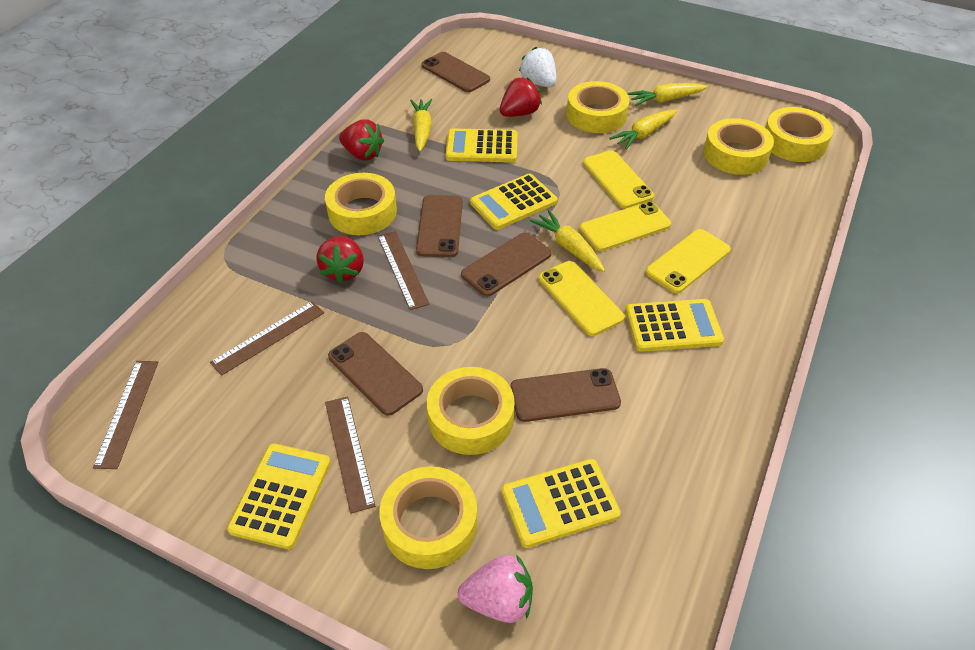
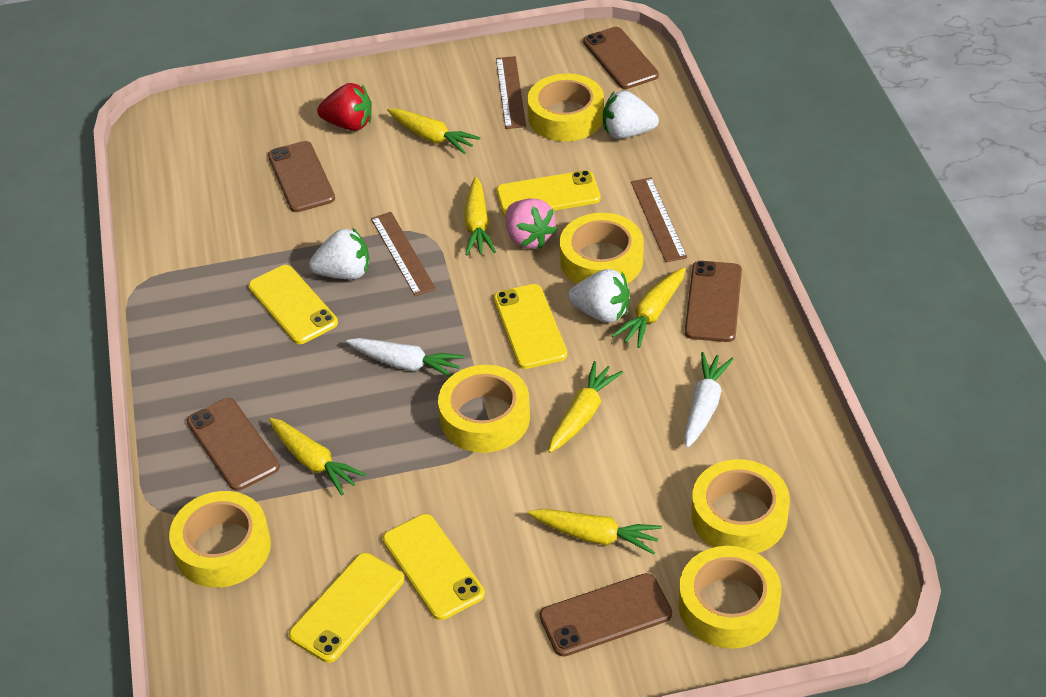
brown ruler: 4 -> 3
red strawberry: 3 -> 1
white carrot: 0 -> 2
white strawberry: 1 -> 3
yellow calculator: 5 -> 0
yellow carrot: 4 -> 6
yellow phone: 4 -> 5

